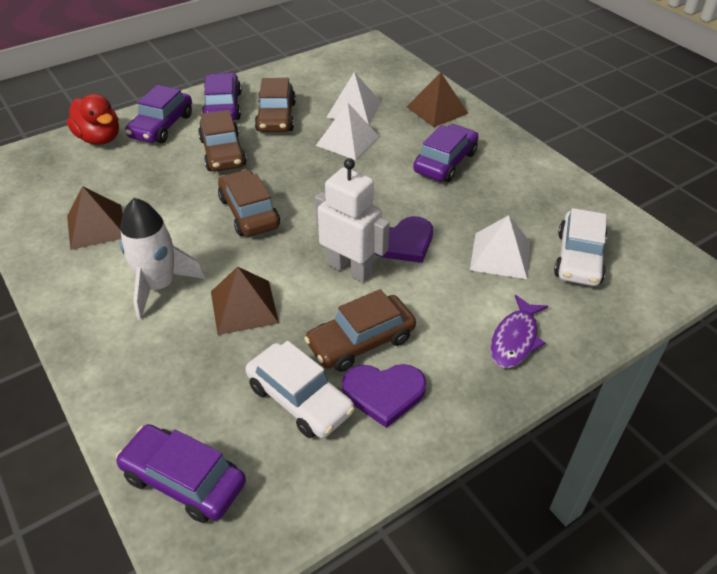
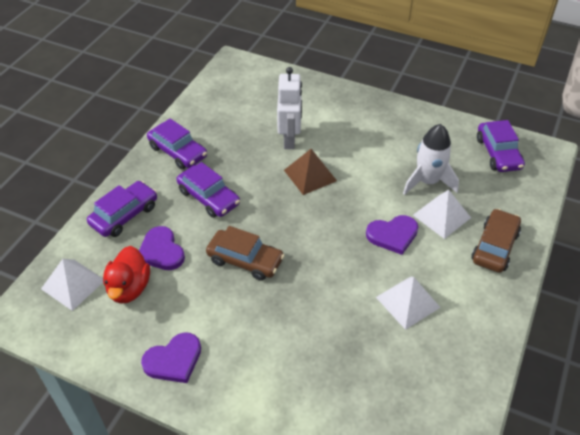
brown car: 4 -> 2
brown pyramid: 3 -> 1
purple fish: 1 -> 0
purple heart: 2 -> 3
white car: 2 -> 0

